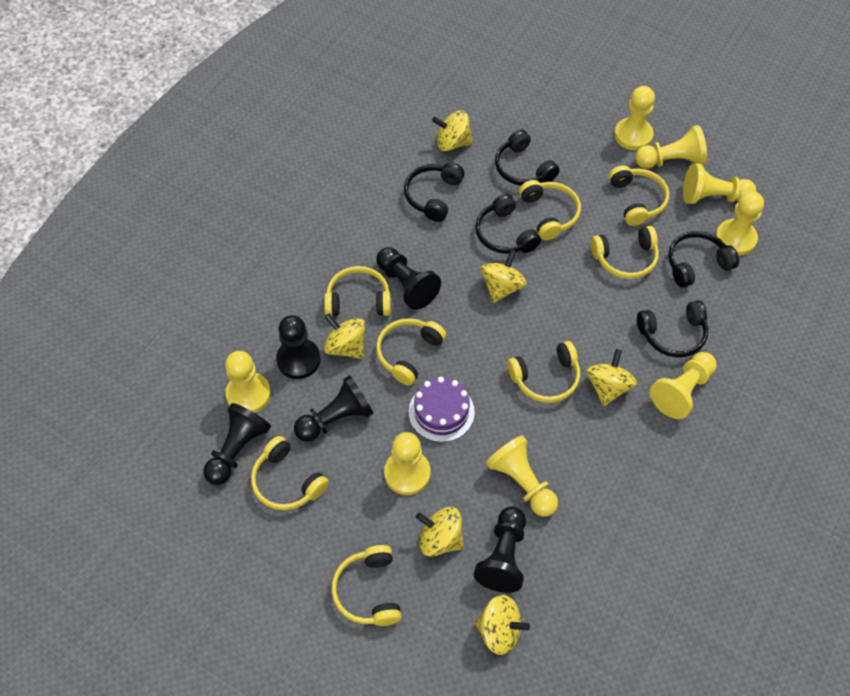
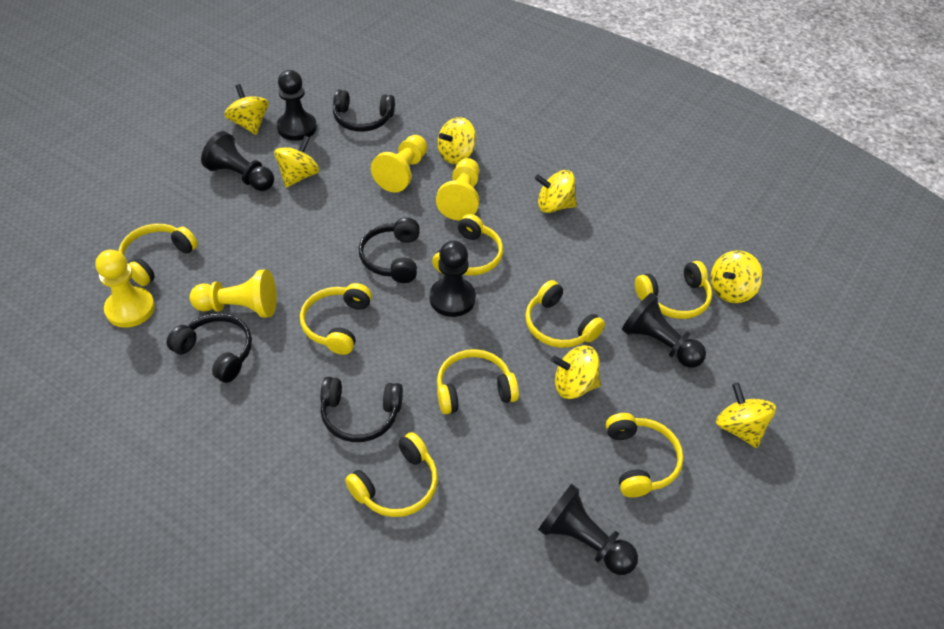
black headphones: 5 -> 4
purple cake: 1 -> 0
yellow pawn: 8 -> 4
yellow spinning top: 6 -> 7

